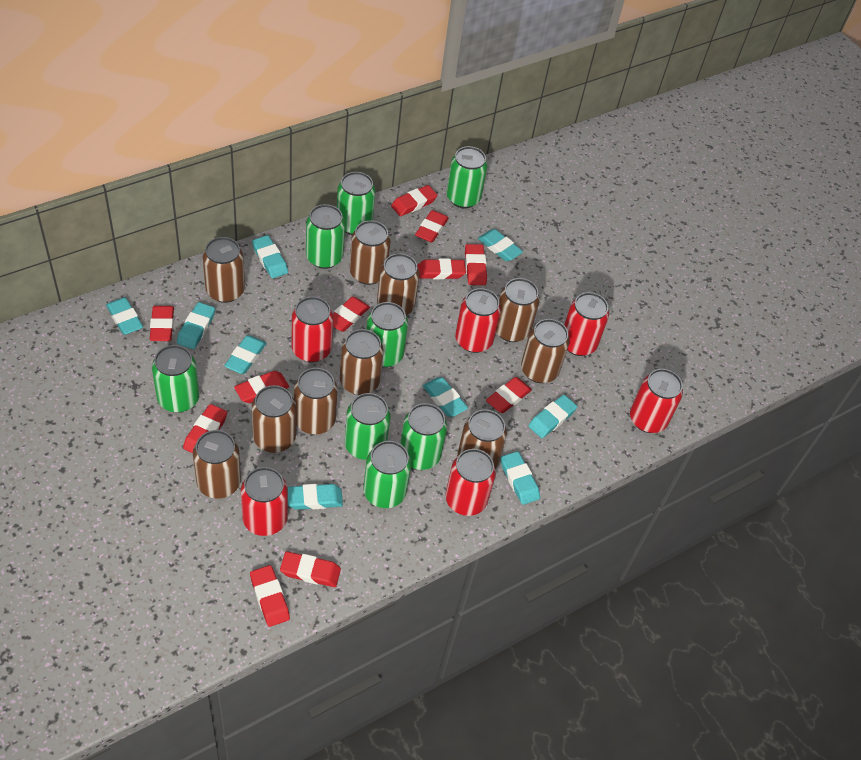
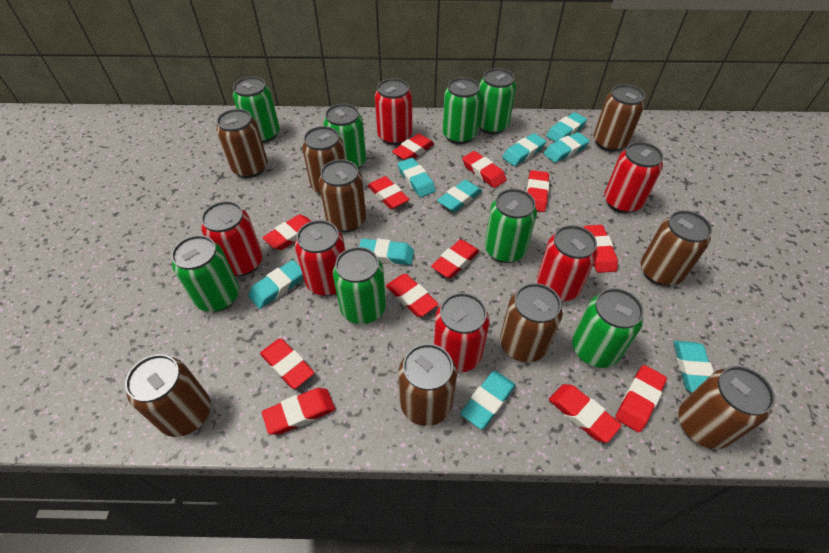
brown can: 10 -> 9
red eraser: 11 -> 12

